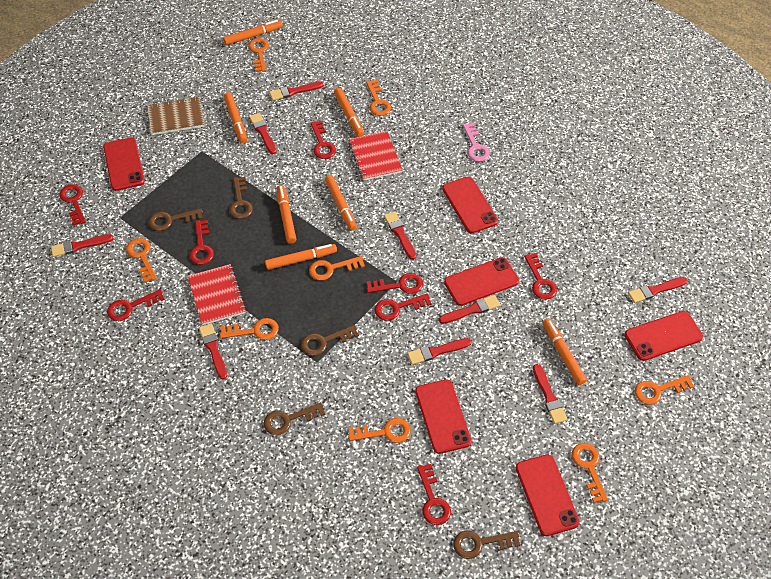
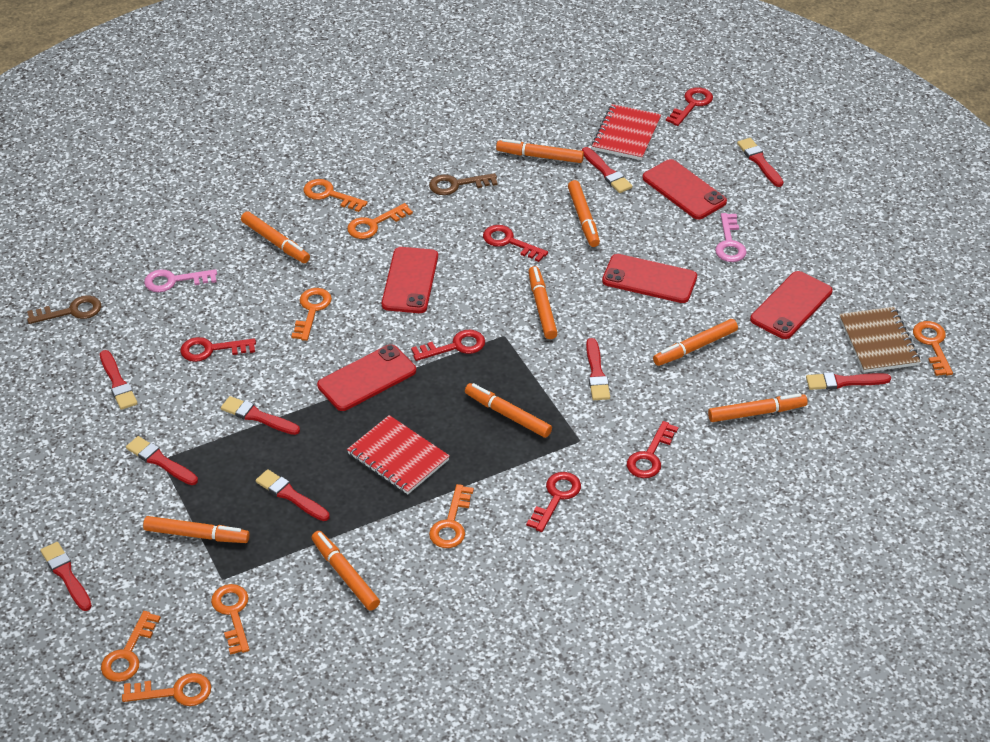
brown key: 5 -> 2
orange marker: 7 -> 9
pink key: 1 -> 2
red key: 8 -> 6
red phone: 6 -> 5

